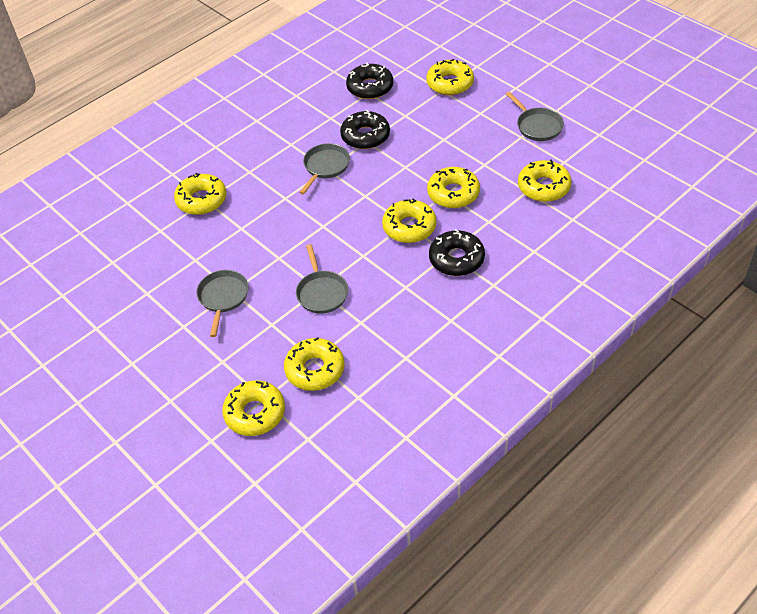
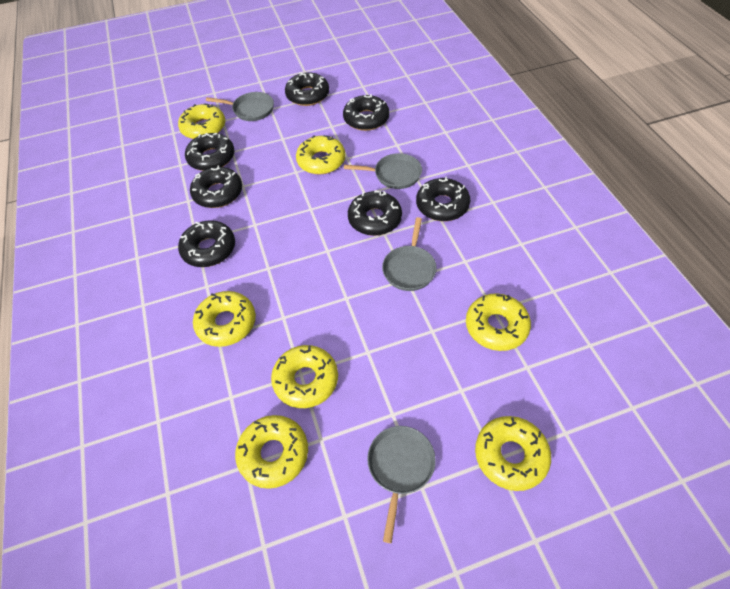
black donut: 3 -> 7

